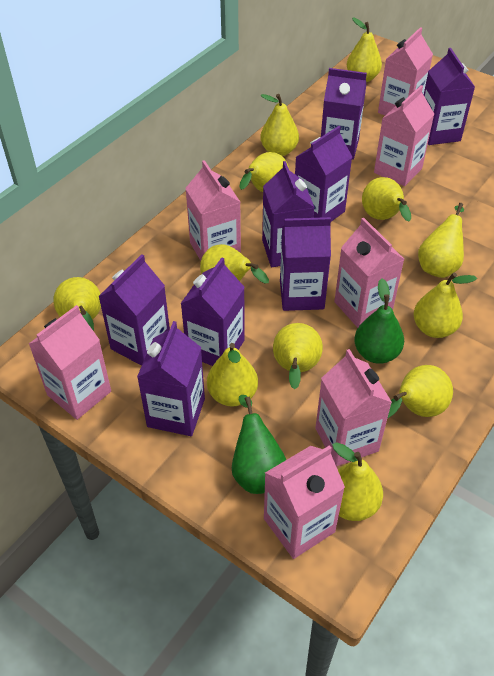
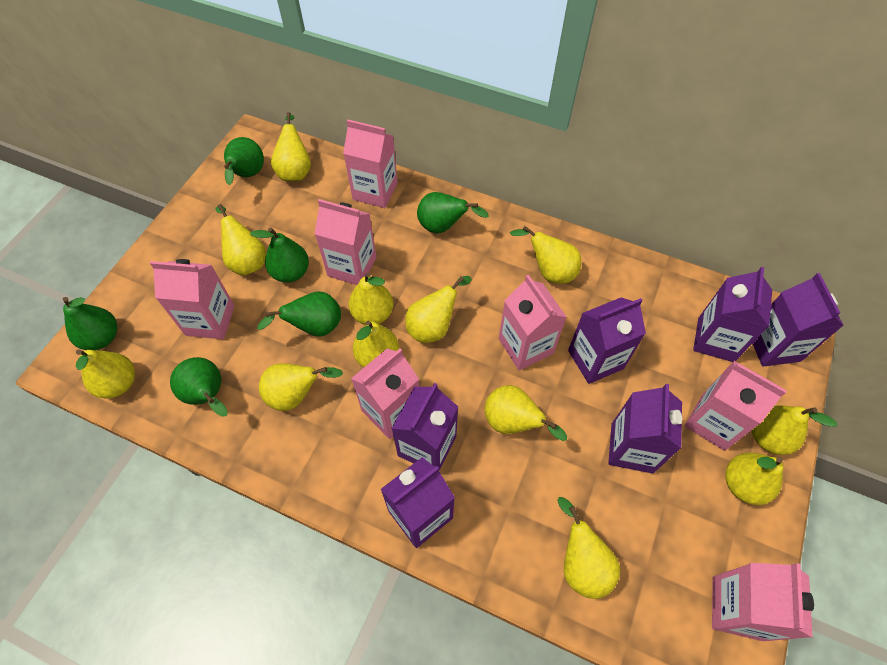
green pear: 2 -> 6
purple carton: 8 -> 6

